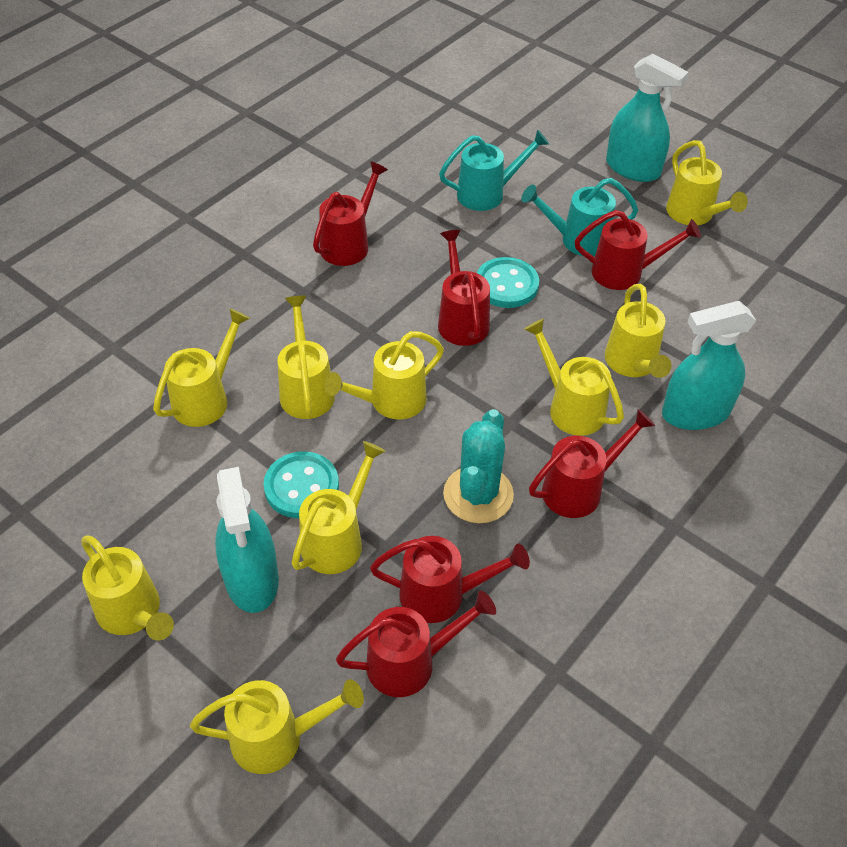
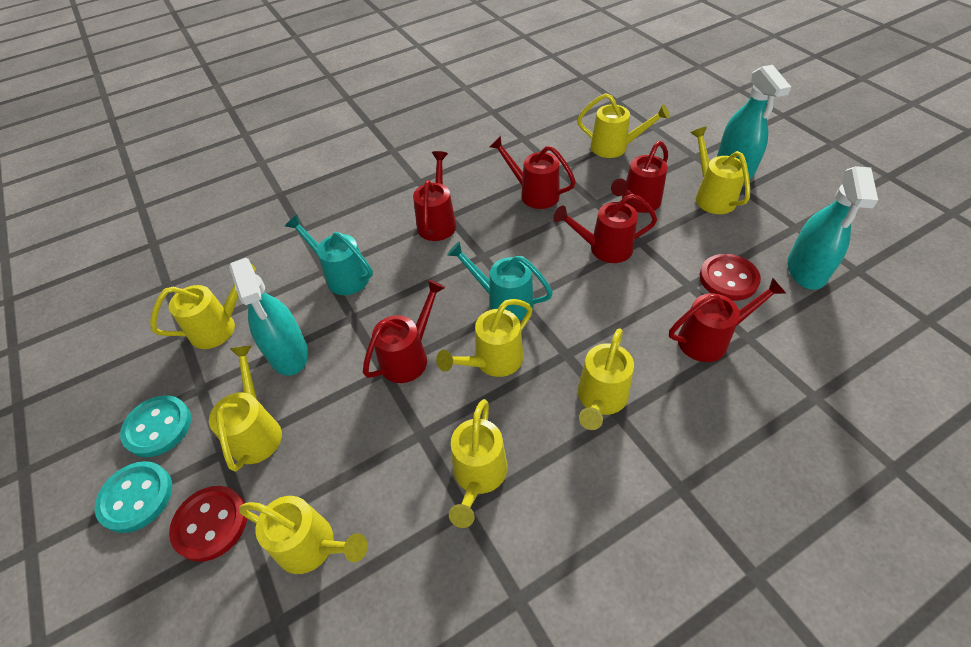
red button: 0 -> 2
turquoise cactus: 1 -> 0
yellow watering can: 9 -> 8

